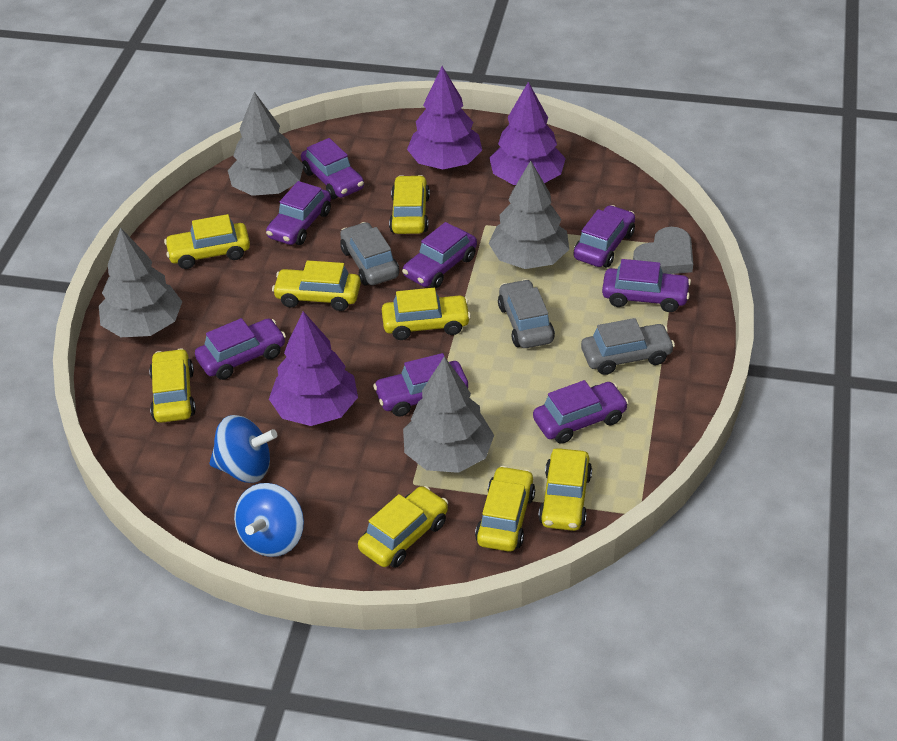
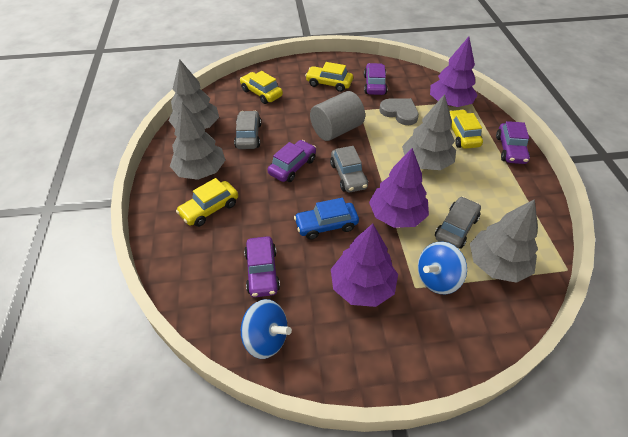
blue car: 0 -> 1
grey cylinder: 0 -> 1
purple car: 8 -> 4
yellow car: 8 -> 4

